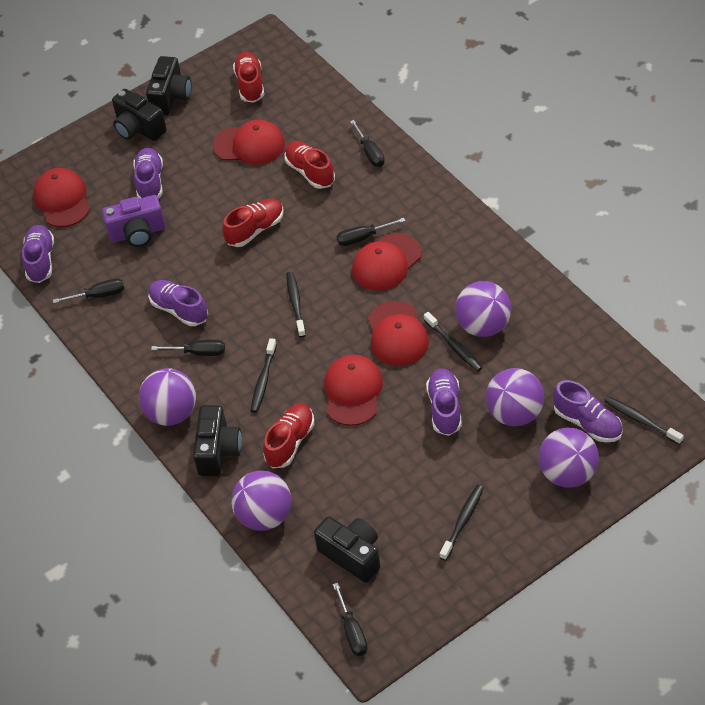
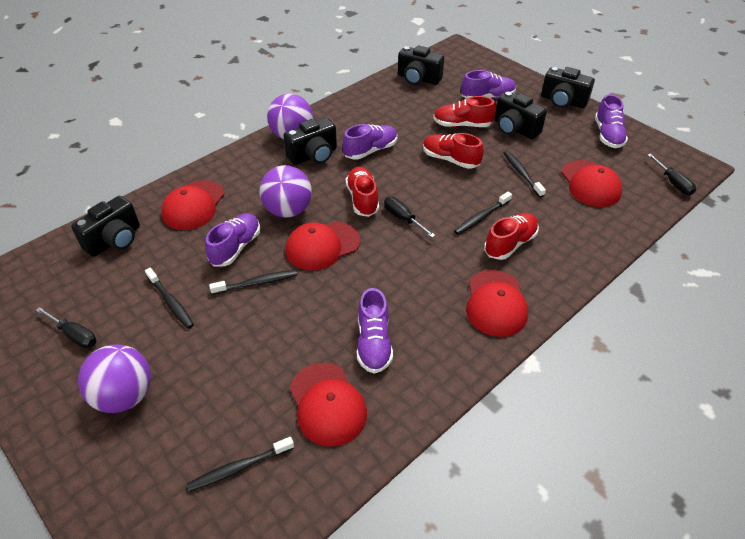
black camera: 4 -> 5
black screwdriver: 5 -> 3
purple ball: 5 -> 3
purple camera: 1 -> 0

